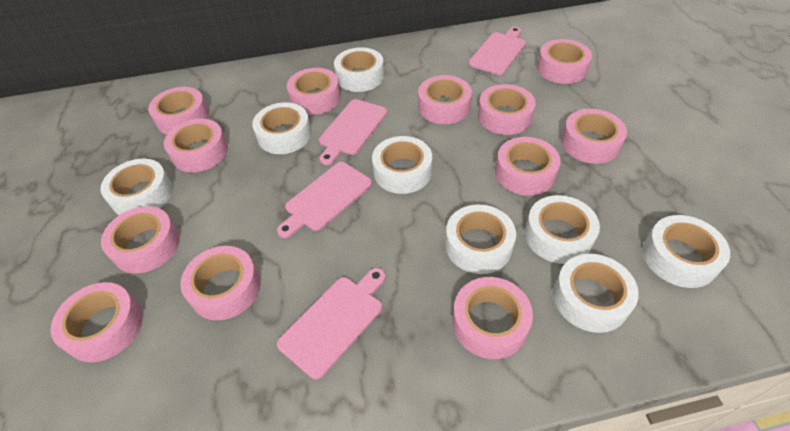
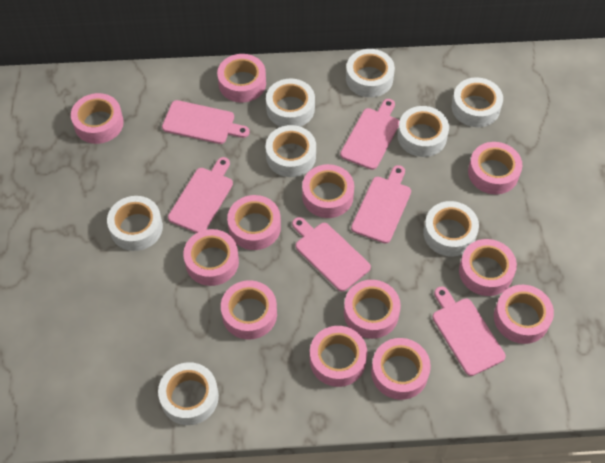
pink cutting board: 4 -> 6

